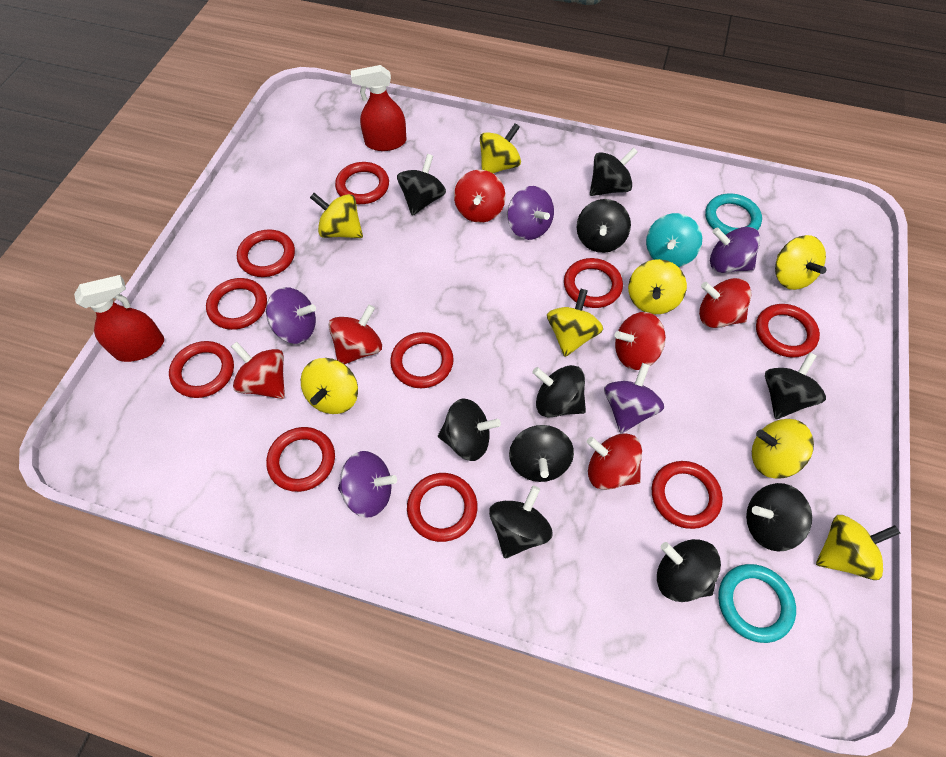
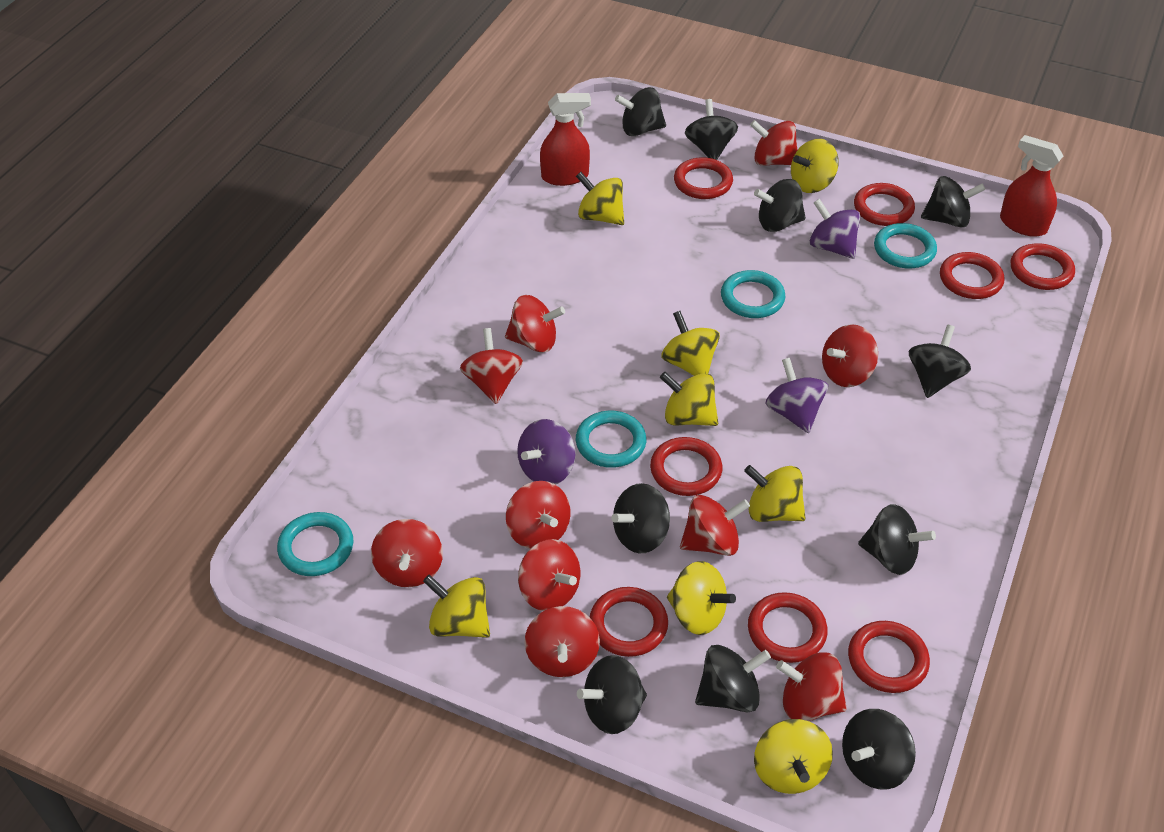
purple spinning top: 5 -> 3
red ring: 10 -> 8
red spinning top: 6 -> 10
turquoise ring: 2 -> 4
turquoise spinning top: 1 -> 0

